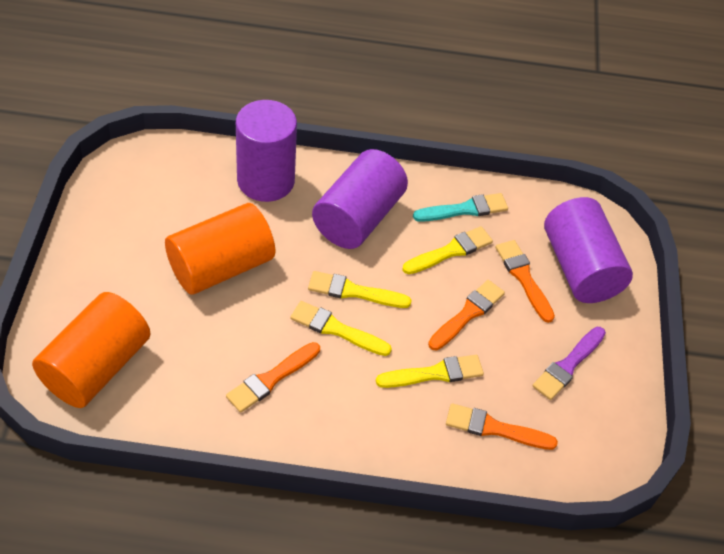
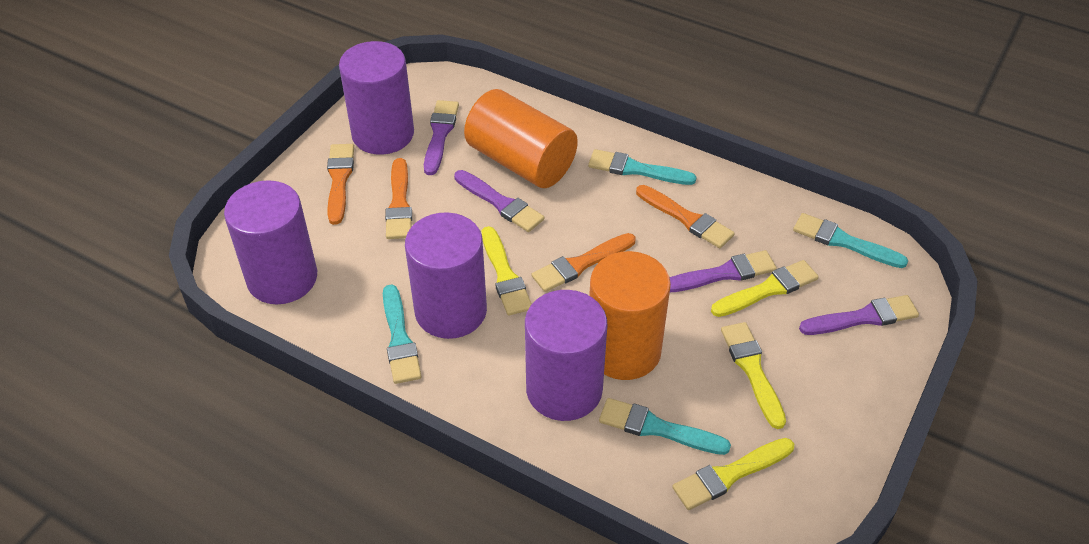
purple brush: 1 -> 4
purple cylinder: 3 -> 4
turquoise brush: 1 -> 4

